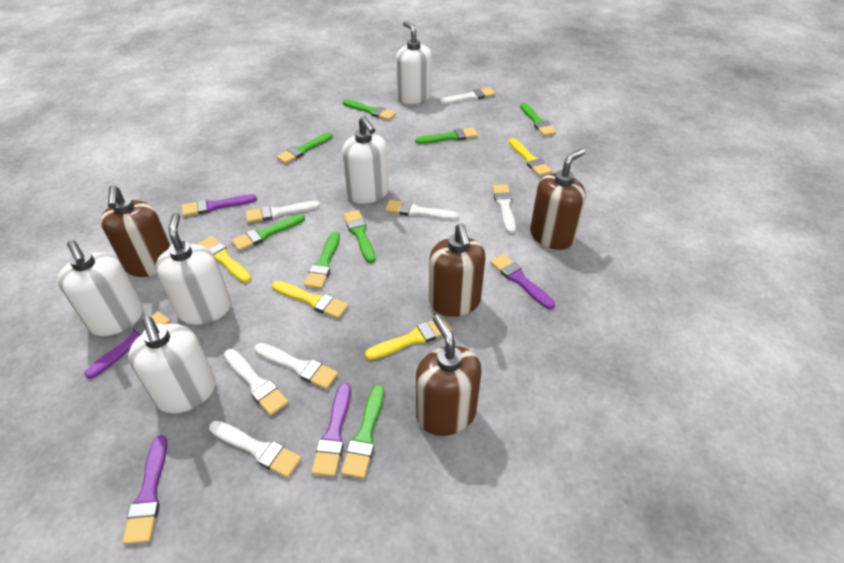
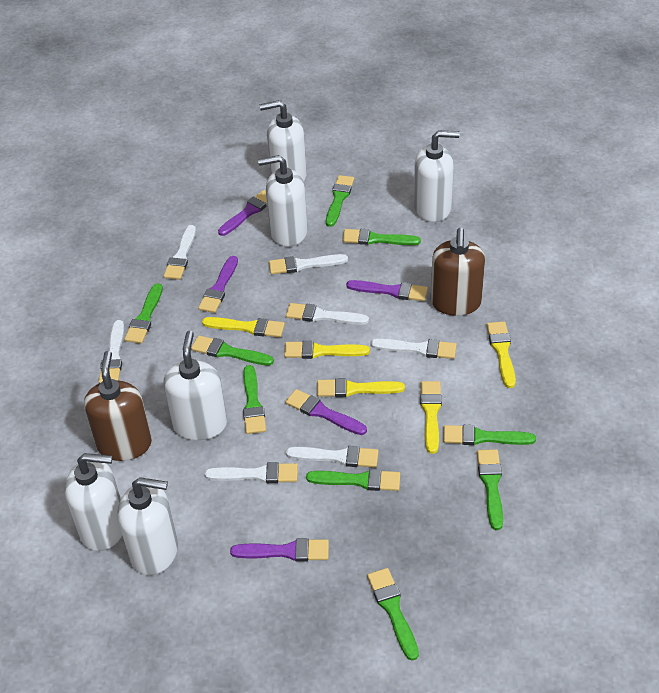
brown soap dispenser: 4 -> 2
green brush: 8 -> 9
white soap dispenser: 5 -> 6
yellow brush: 4 -> 5

